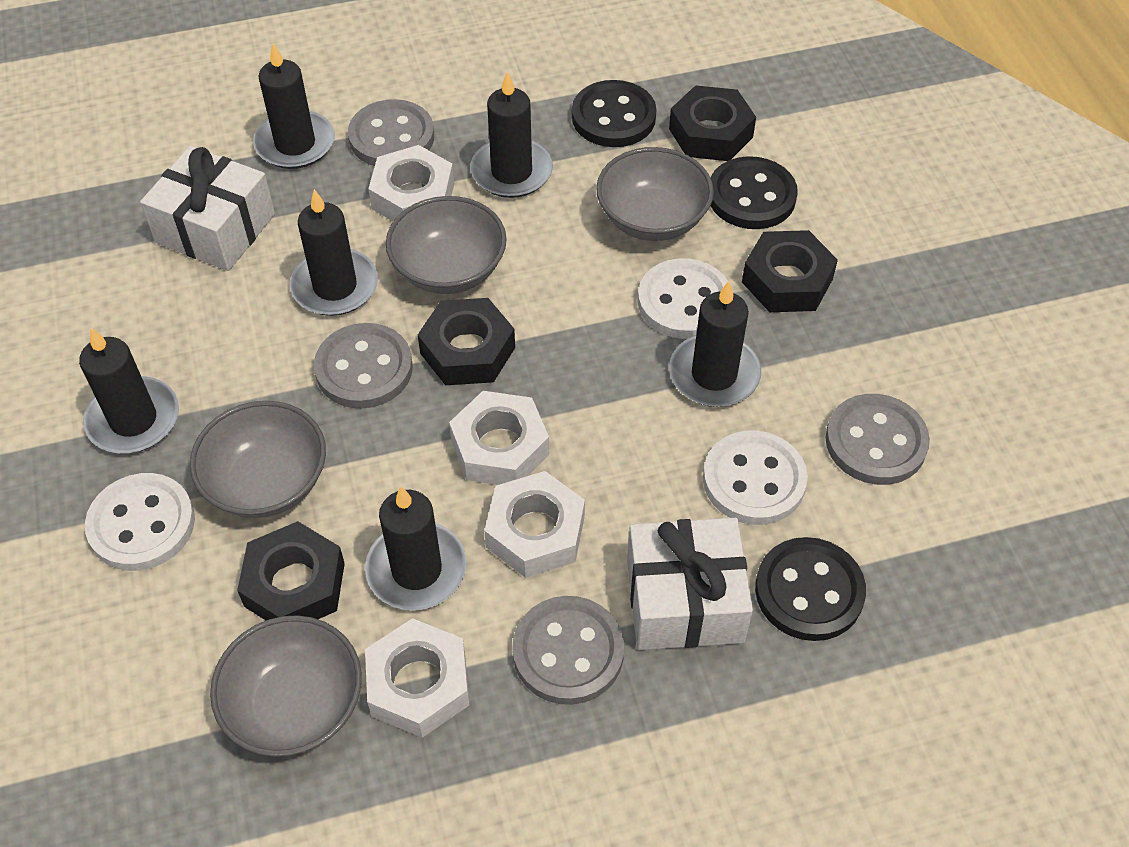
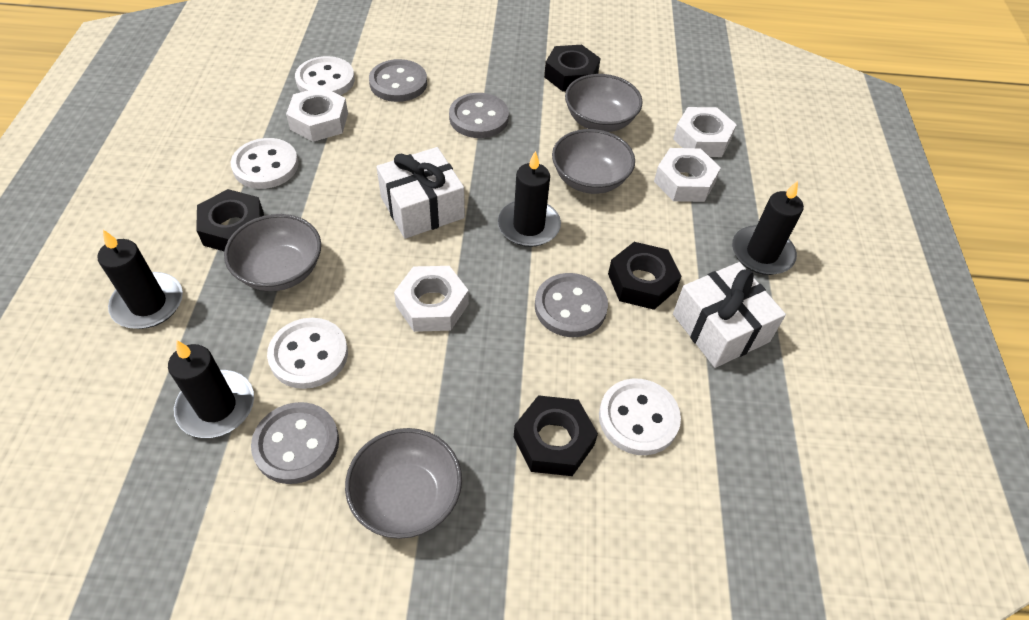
black button: 3 -> 0
black candle: 6 -> 4
white button: 3 -> 4

